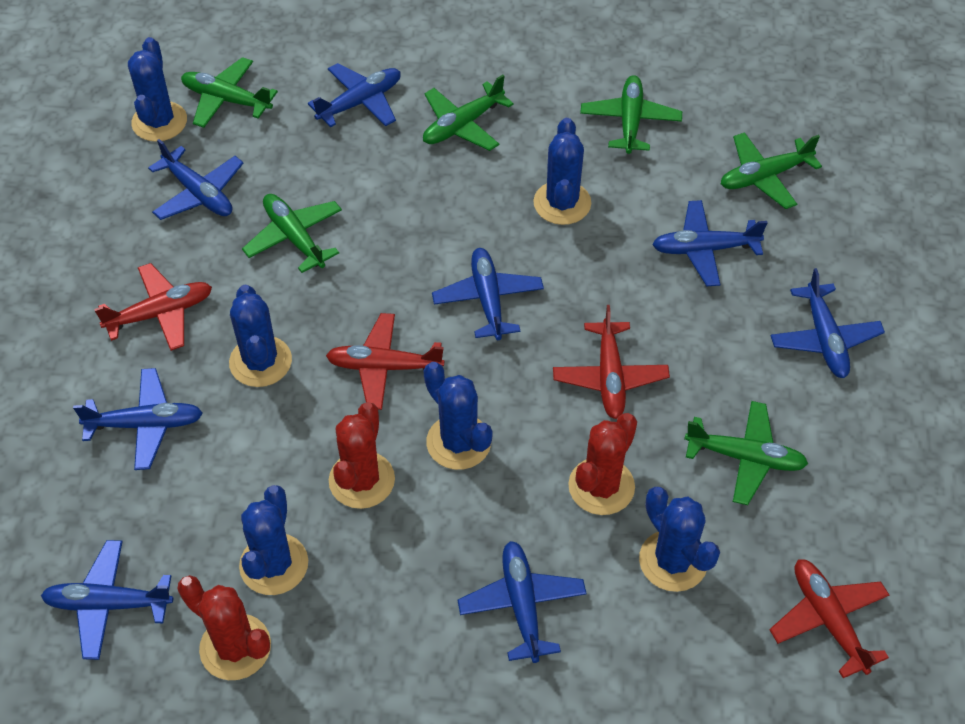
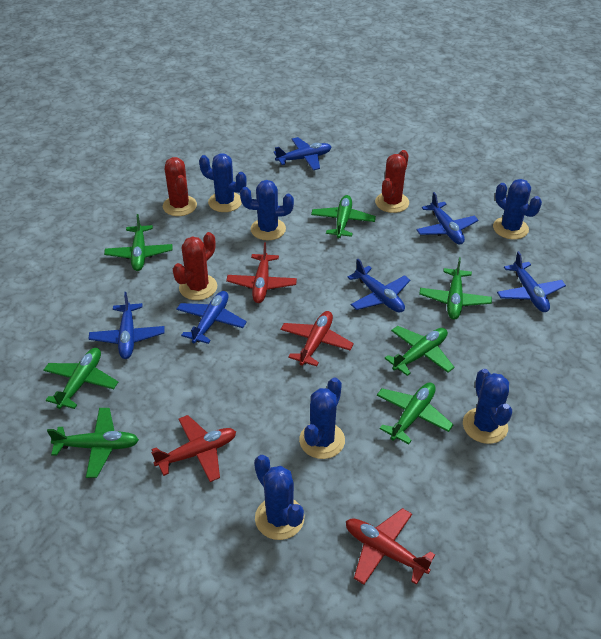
blue plane: 8 -> 6
green plane: 6 -> 7

